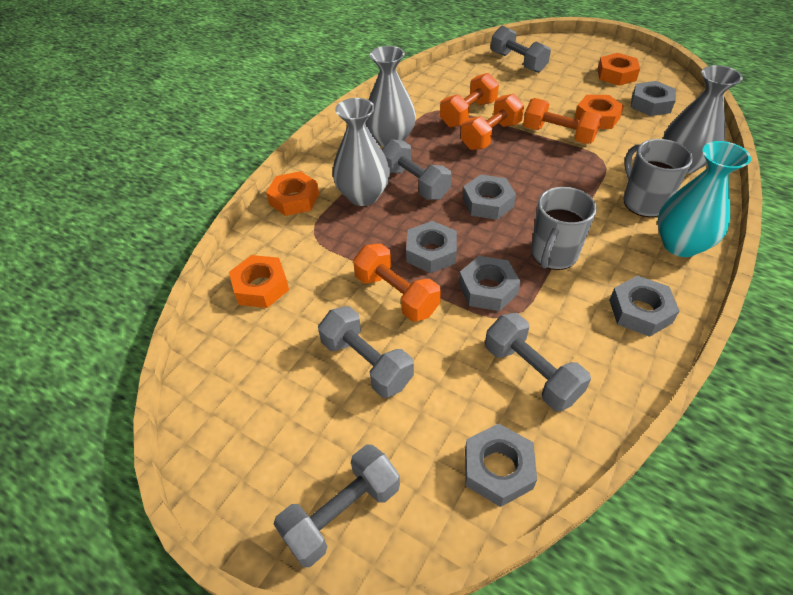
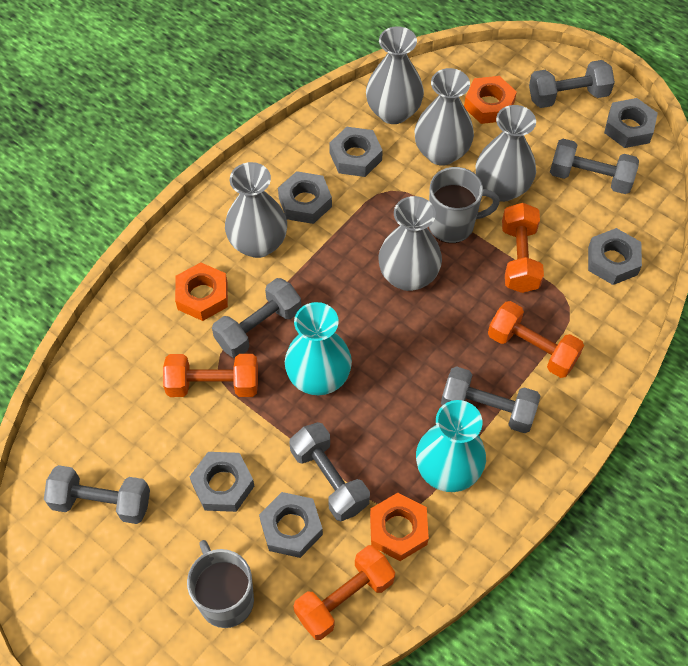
grey dumbbell: 5 -> 6
grey vase: 3 -> 5
orange nut: 4 -> 3
turquoise vase: 1 -> 2

